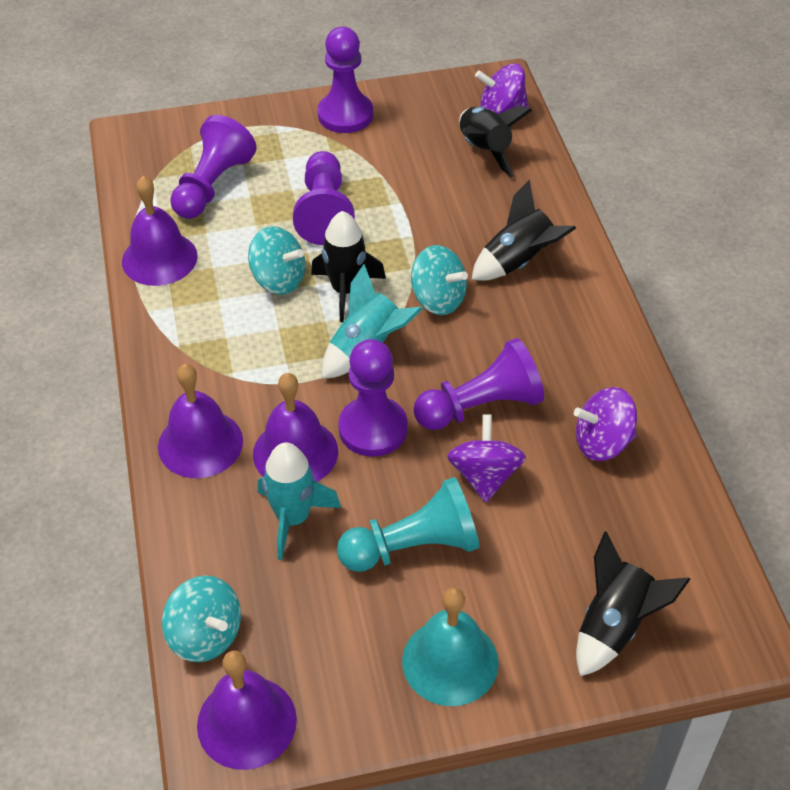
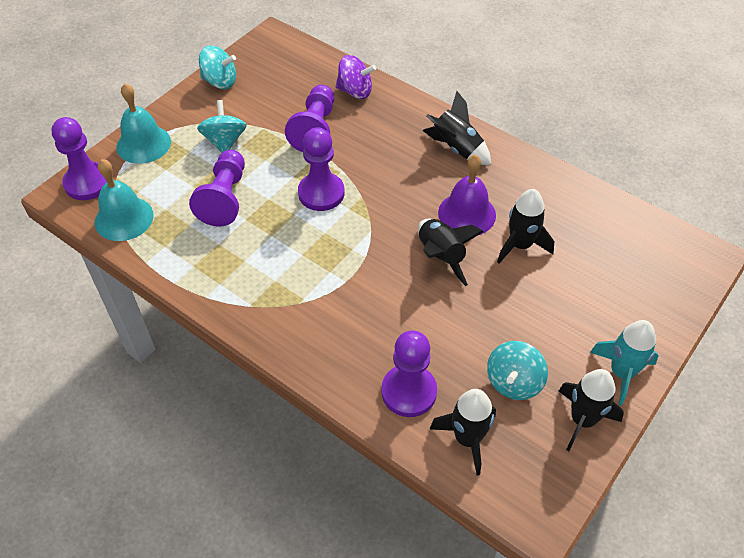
black rocket: 4 -> 5
purple bell: 4 -> 1
purple spinning top: 3 -> 1
turquoise bell: 1 -> 2
turquoise pawn: 1 -> 0
turquoise rocket: 2 -> 1

